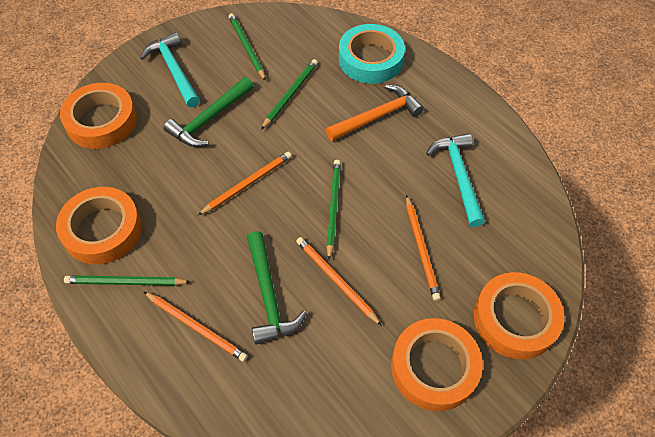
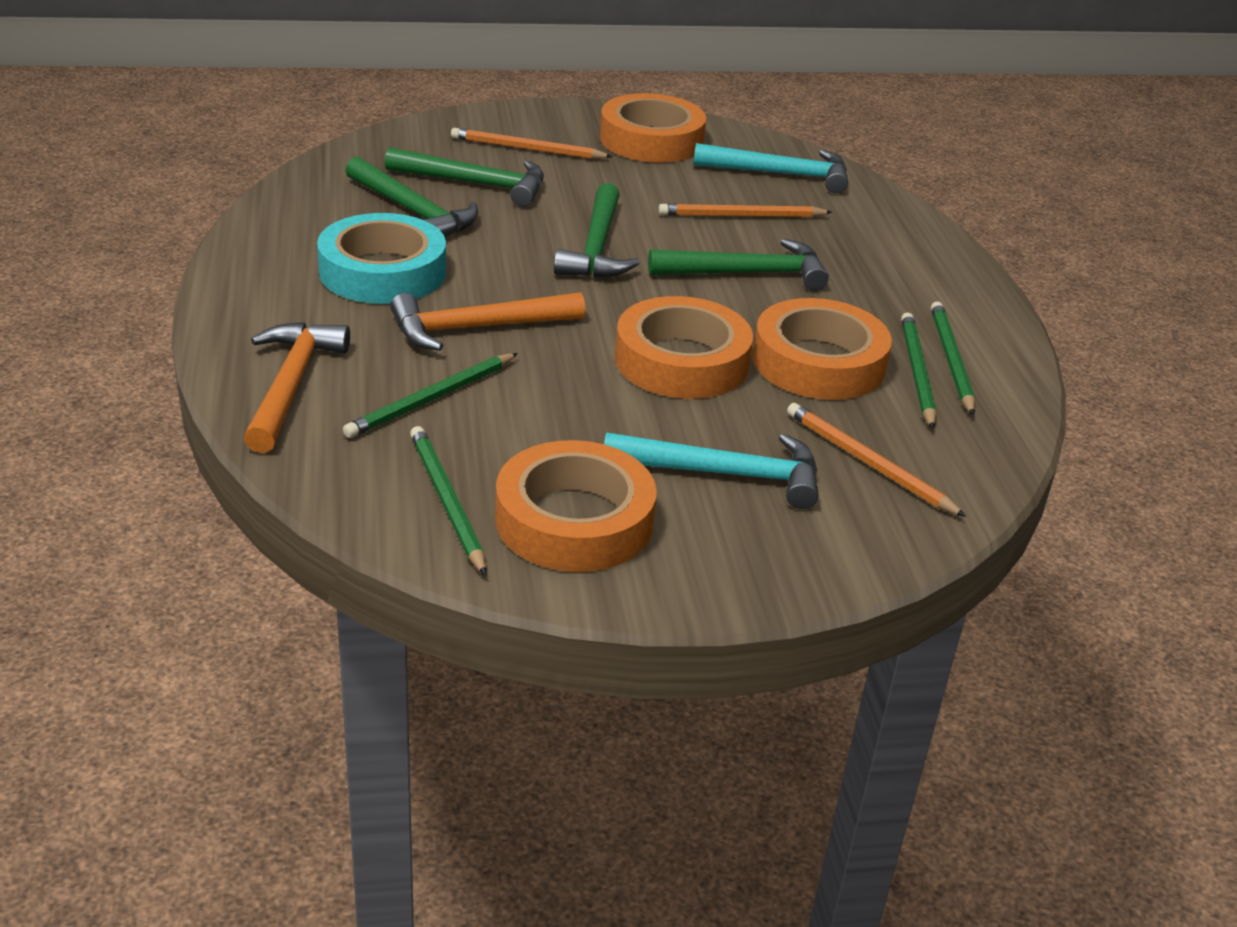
green hammer: 2 -> 4
orange hammer: 1 -> 2
orange pencil: 4 -> 3

